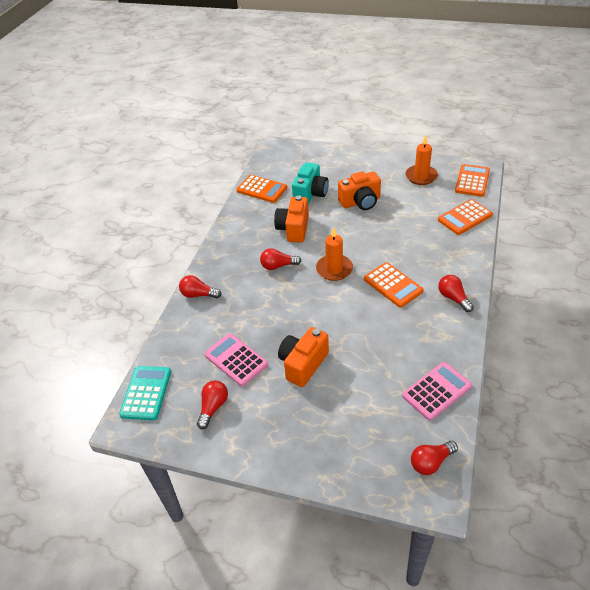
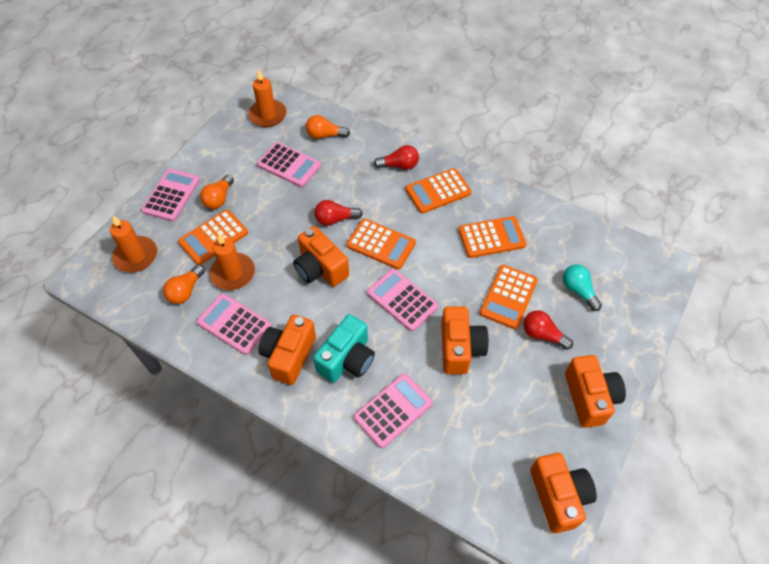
orange calculator: 4 -> 5
orange camera: 3 -> 5
orange candle: 2 -> 3
orange light bulb: 0 -> 3
pink calculator: 2 -> 5
red light bulb: 5 -> 3
turquoise calculator: 1 -> 0
turquoise light bulb: 0 -> 1

